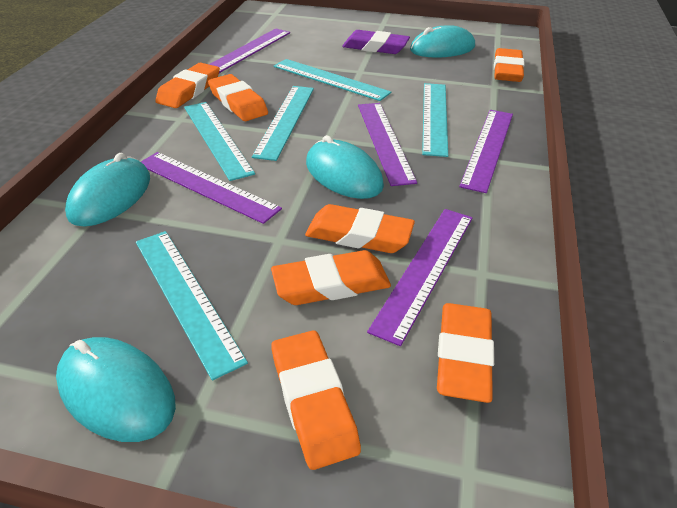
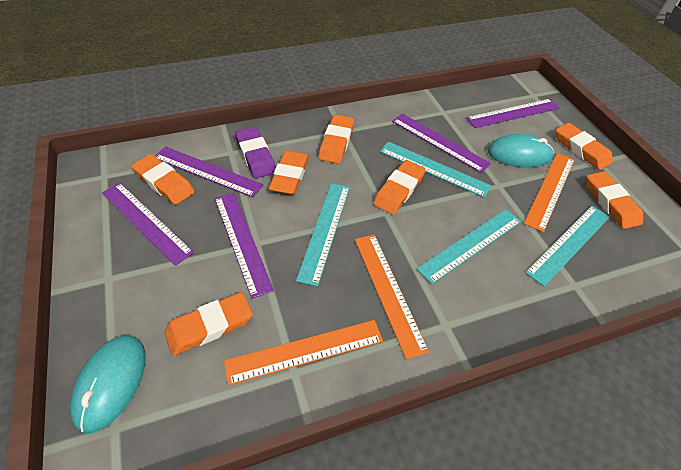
orange ruler: 0 -> 3
turquoise mouse: 4 -> 2
turquoise ruler: 5 -> 4

